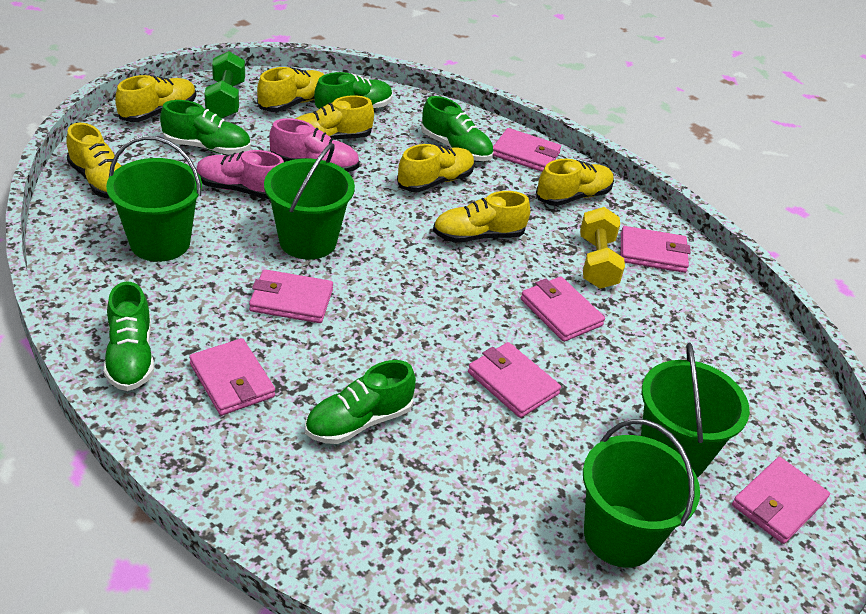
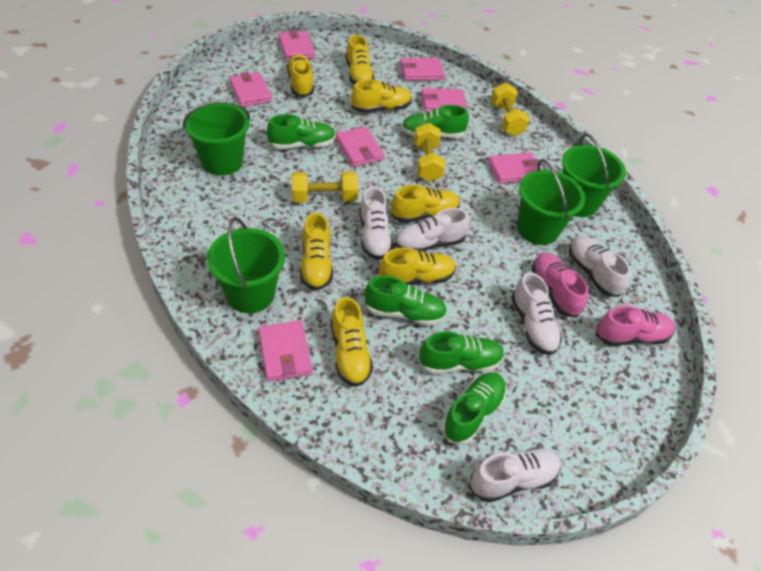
green dumbbell: 1 -> 0
white shoe: 0 -> 5
yellow dumbbell: 1 -> 3

